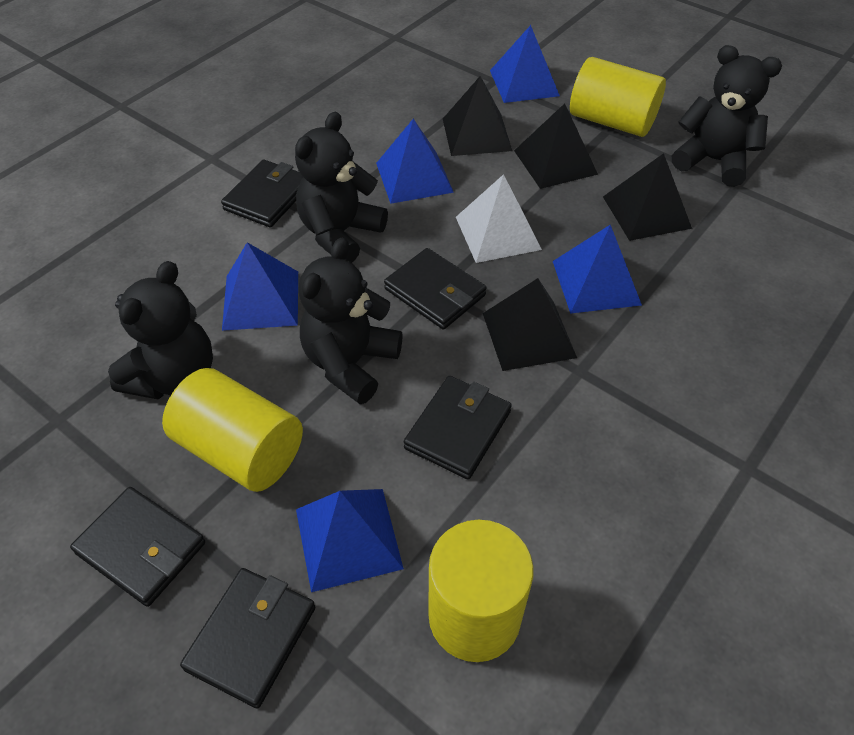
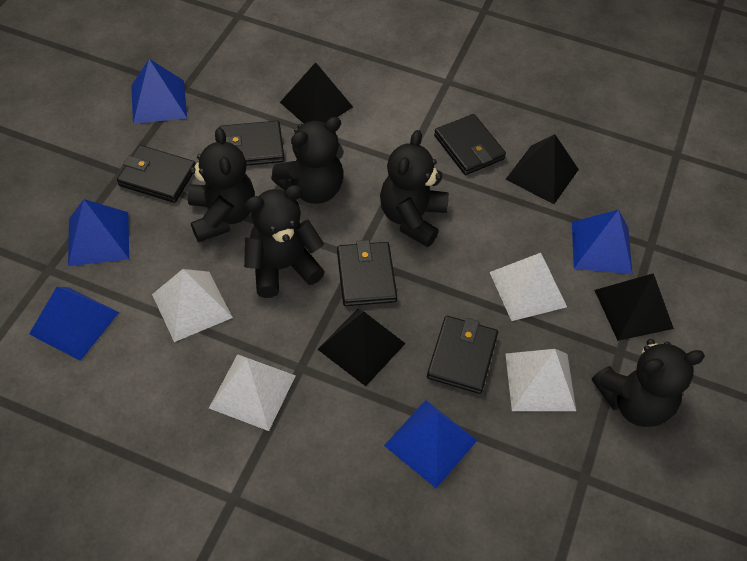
black teddy bear: 4 -> 5
white pyramid: 1 -> 4
yellow cylinder: 3 -> 0

